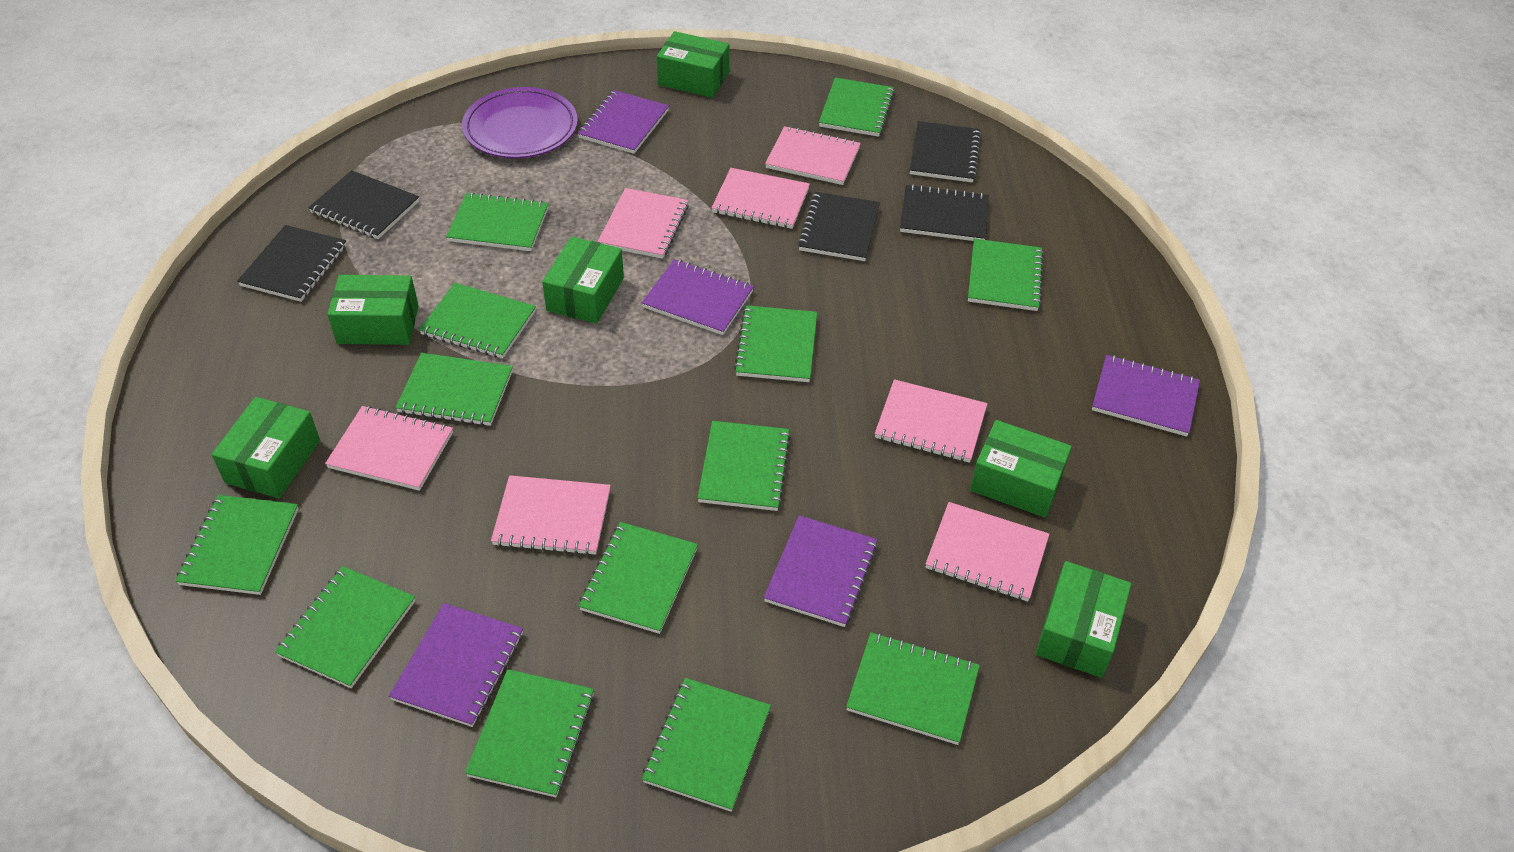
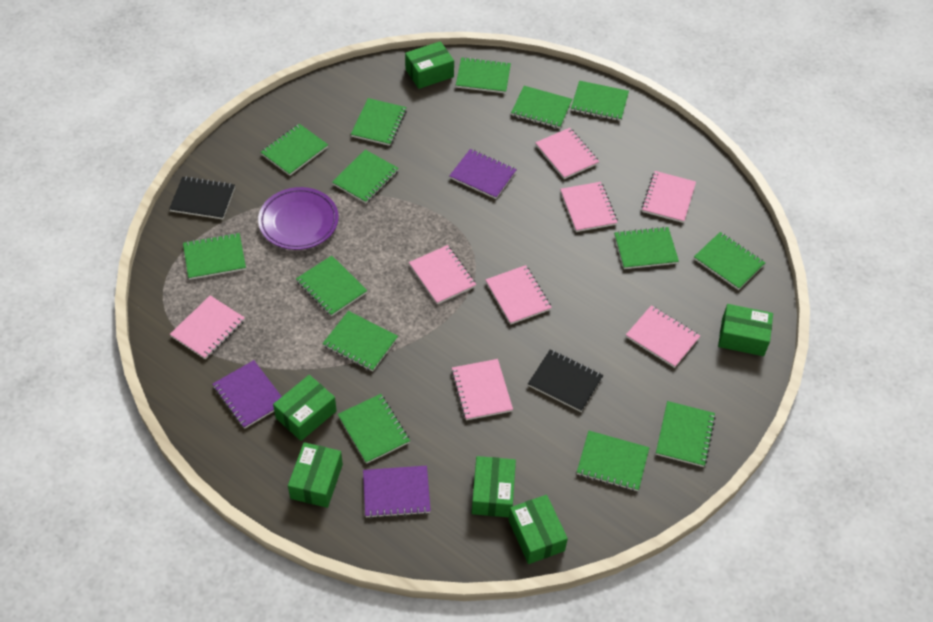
black notebook: 5 -> 2
green notebook: 13 -> 14
pink notebook: 7 -> 8
purple notebook: 5 -> 3

